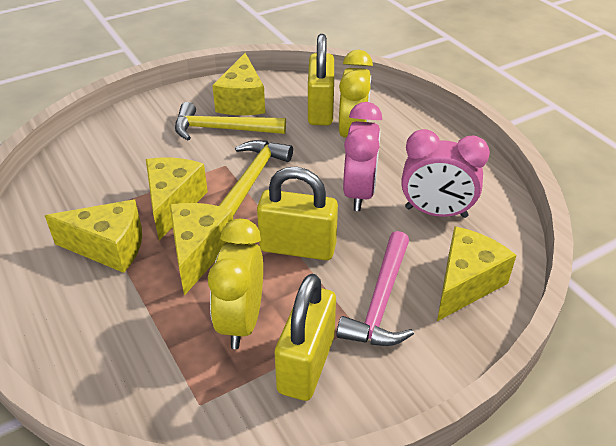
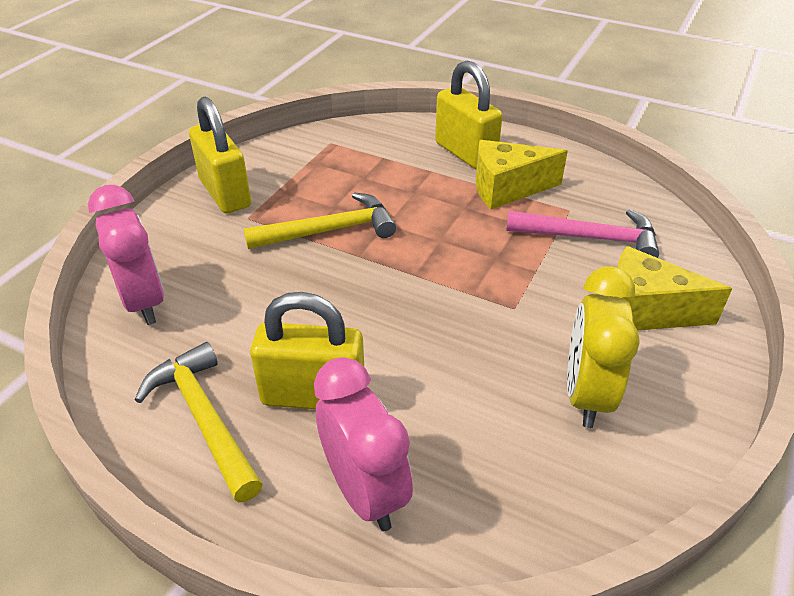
yellow cheese: 5 -> 2
yellow clock: 2 -> 1

